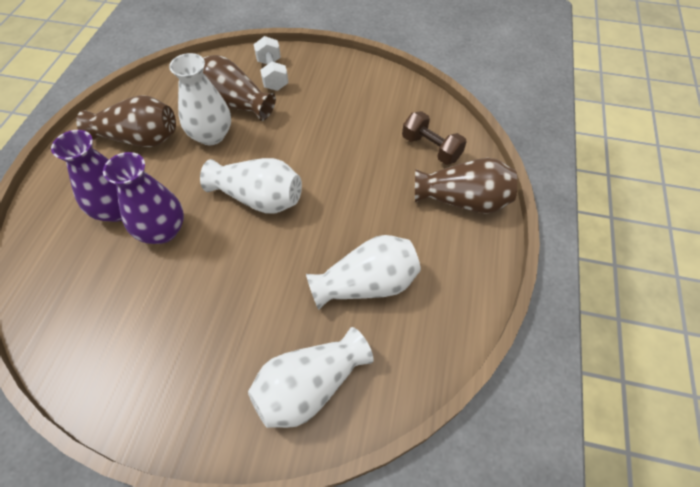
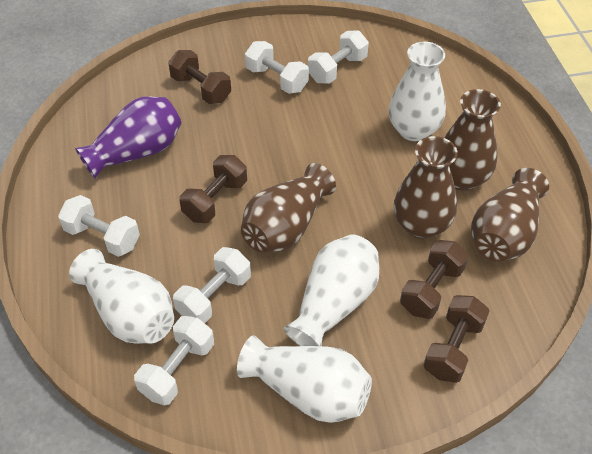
brown dumbbell: 1 -> 4
brown vase: 3 -> 4
purple vase: 2 -> 1
white dumbbell: 1 -> 5

